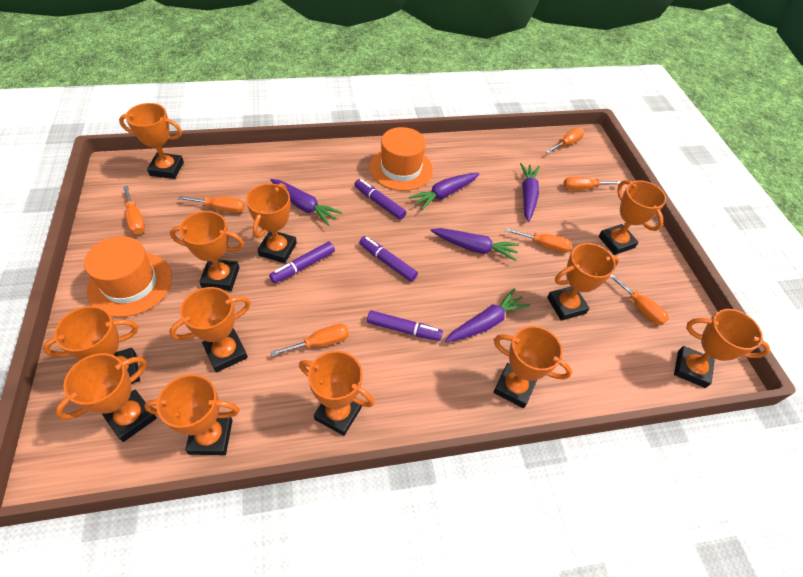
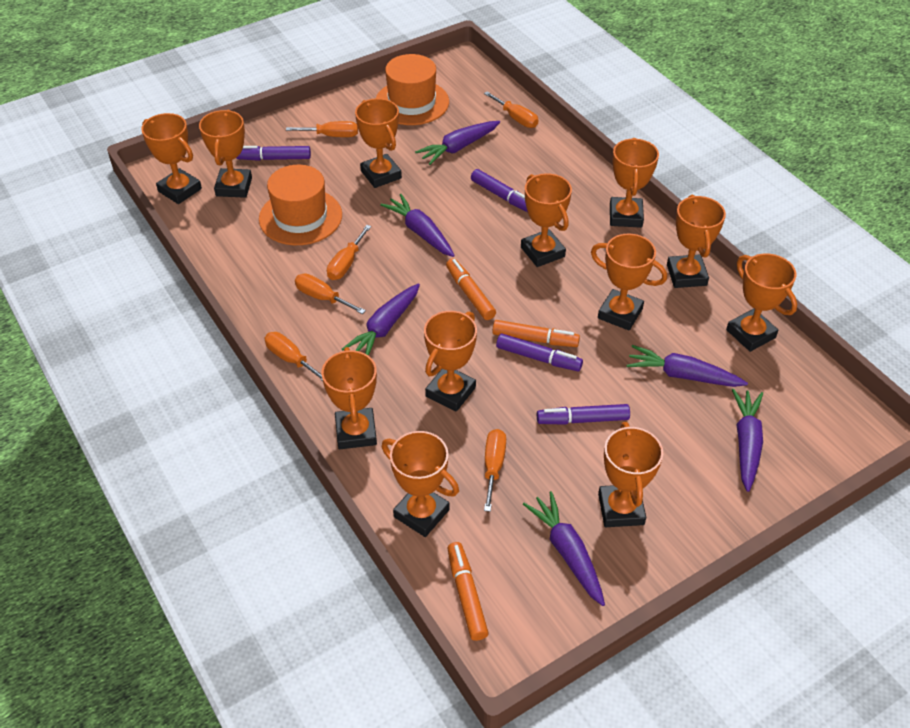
orange marker: 0 -> 3
orange screwdriver: 7 -> 6
purple carrot: 5 -> 6

